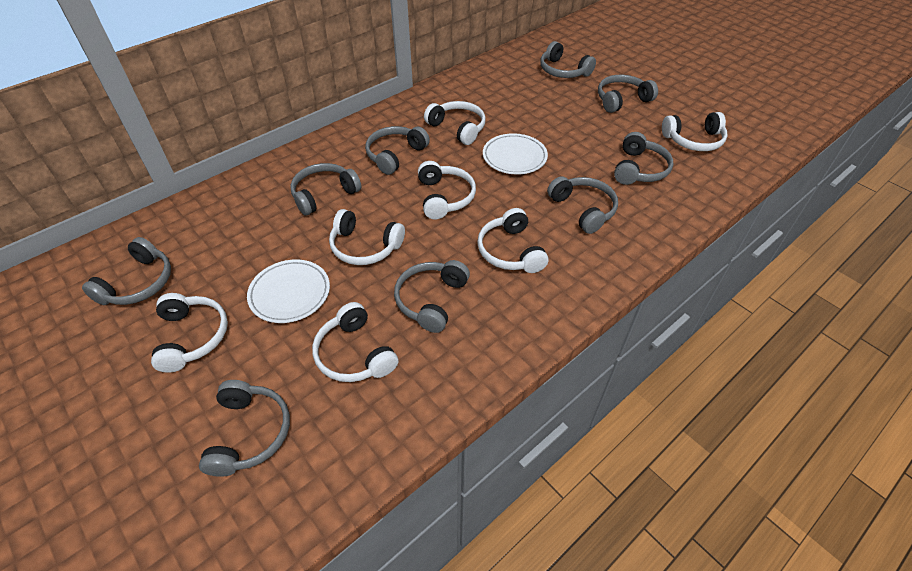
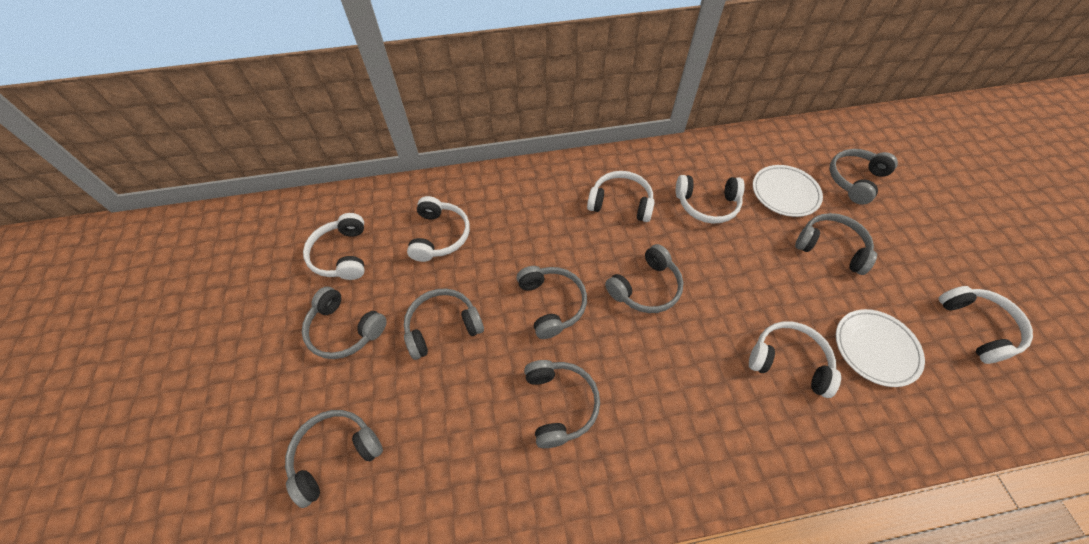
grey headphones: 9 -> 8
white headphones: 7 -> 6

